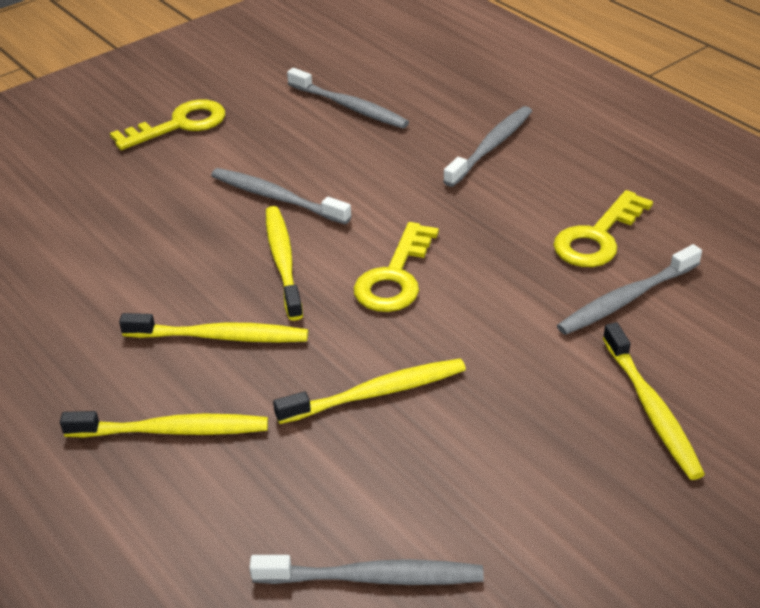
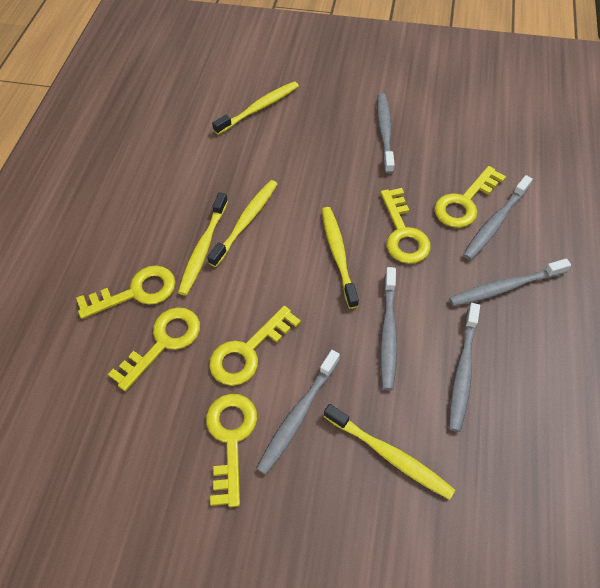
grey toothbrush: 5 -> 6
yellow key: 3 -> 6

